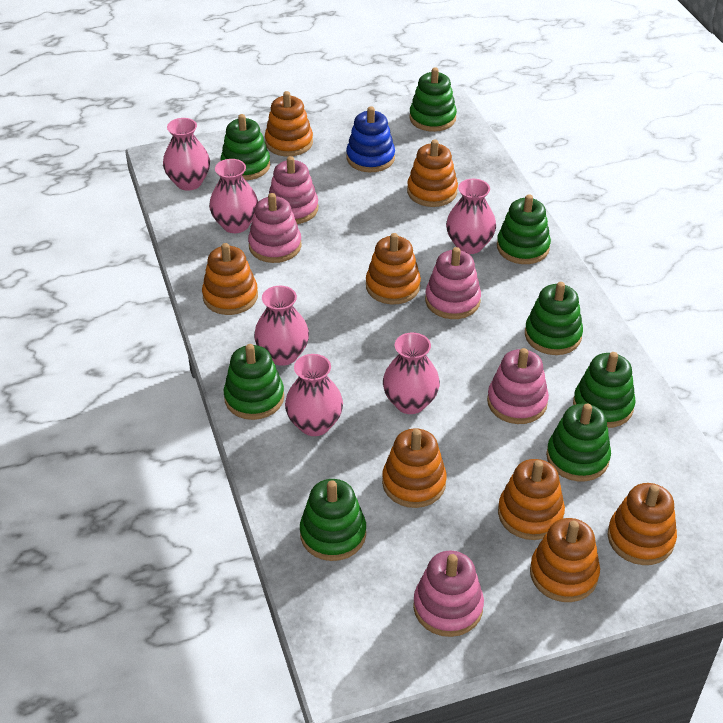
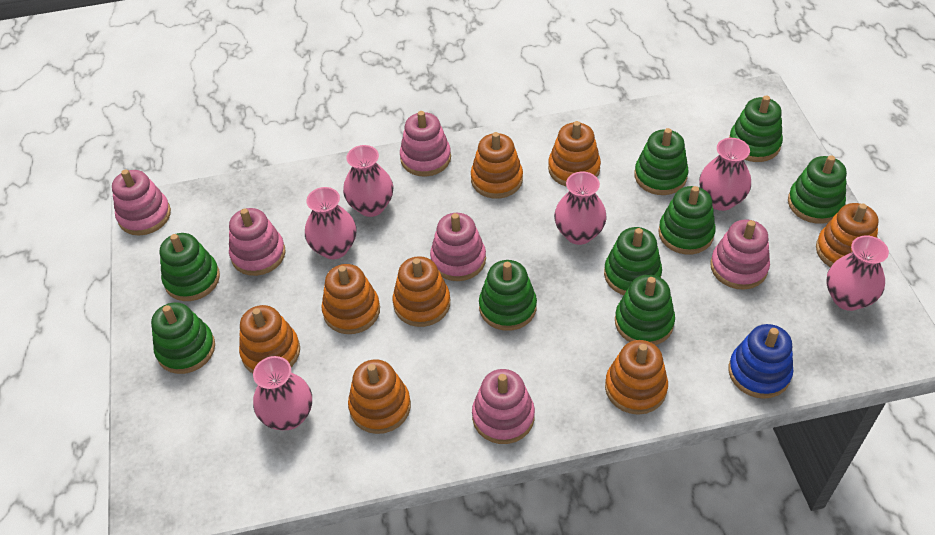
green stacking toy: 8 -> 9
pink stacking toy: 5 -> 6

